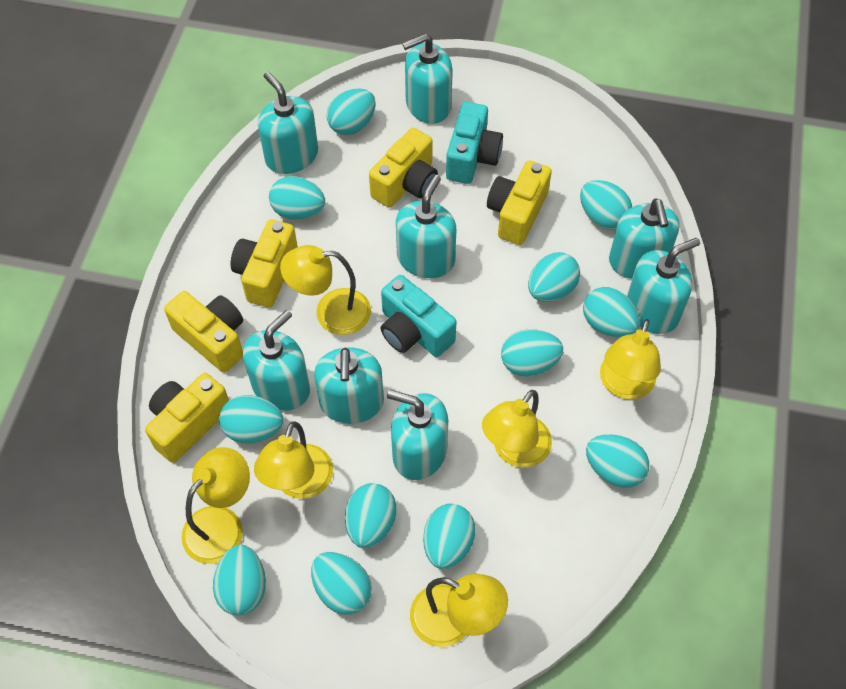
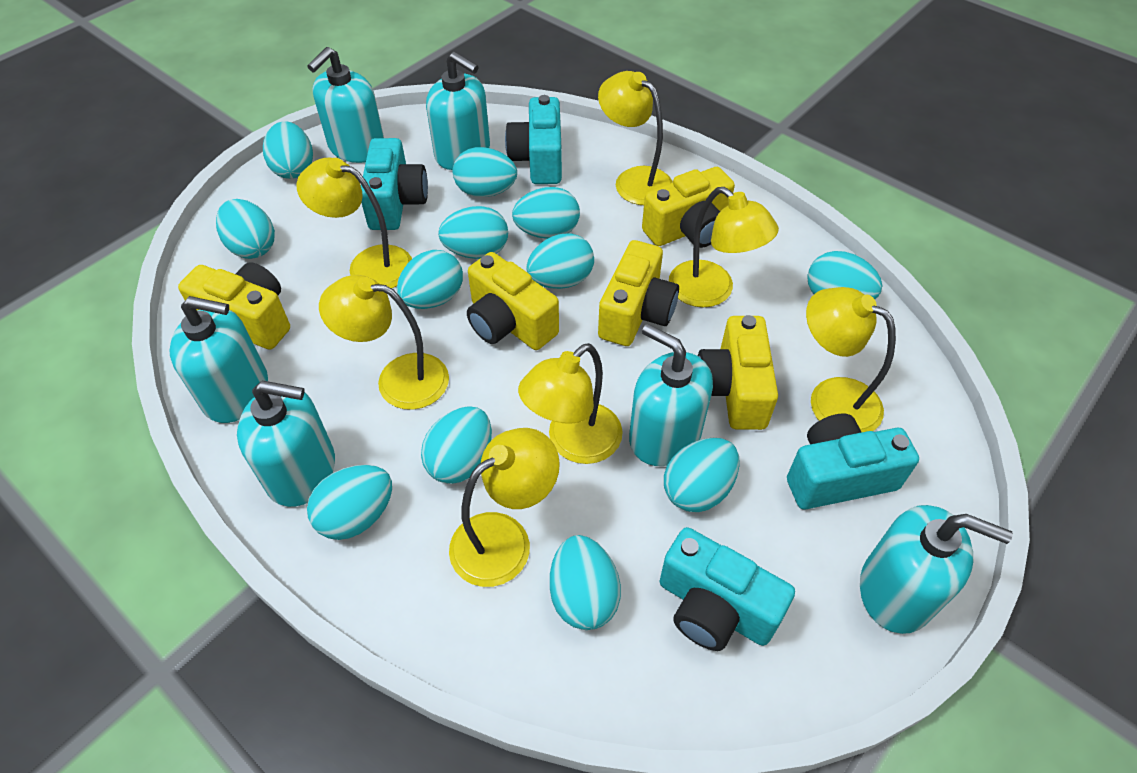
turquoise camera: 2 -> 4
turquoise soap dispenser: 8 -> 6
yellow lamp: 6 -> 7

